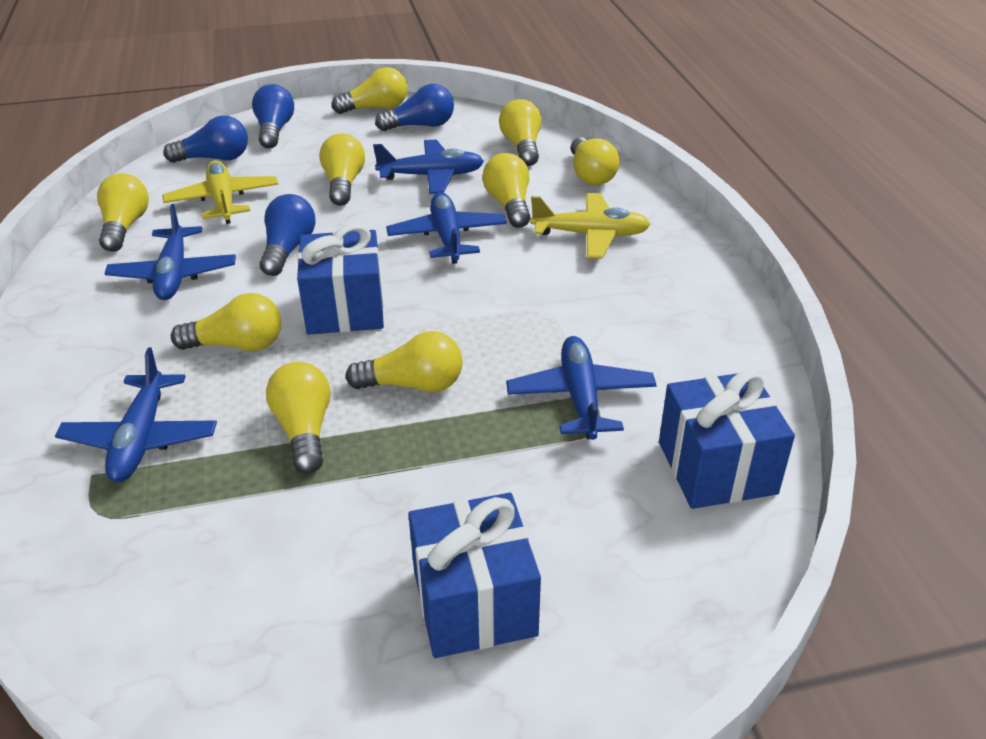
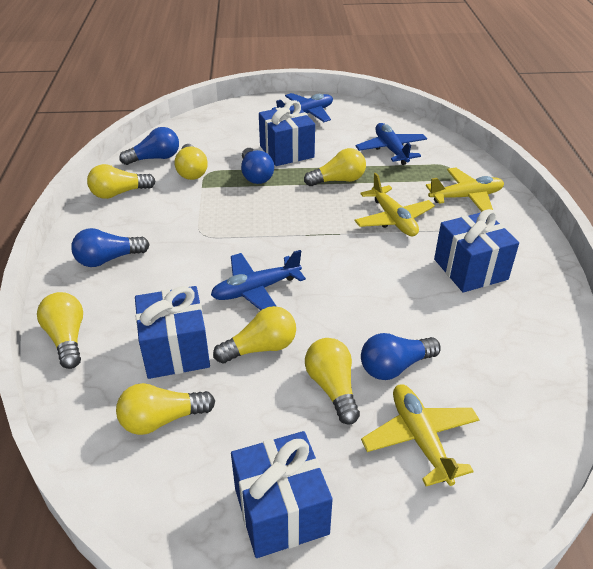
blue gift: 3 -> 4
blue plane: 5 -> 3
yellow light bulb: 9 -> 7
yellow plane: 2 -> 3

